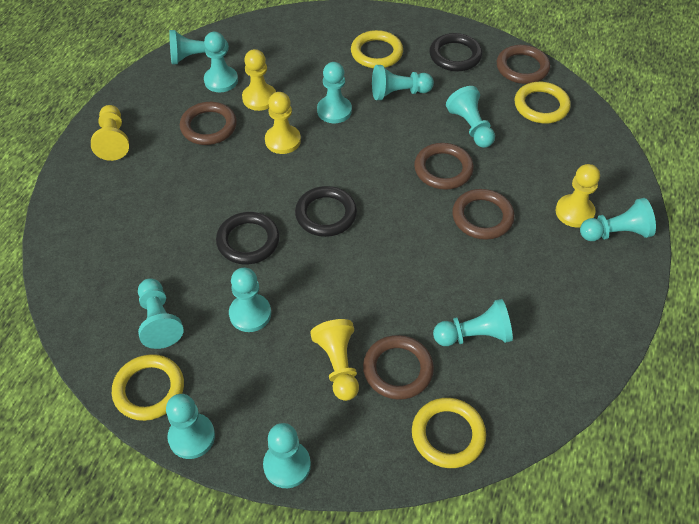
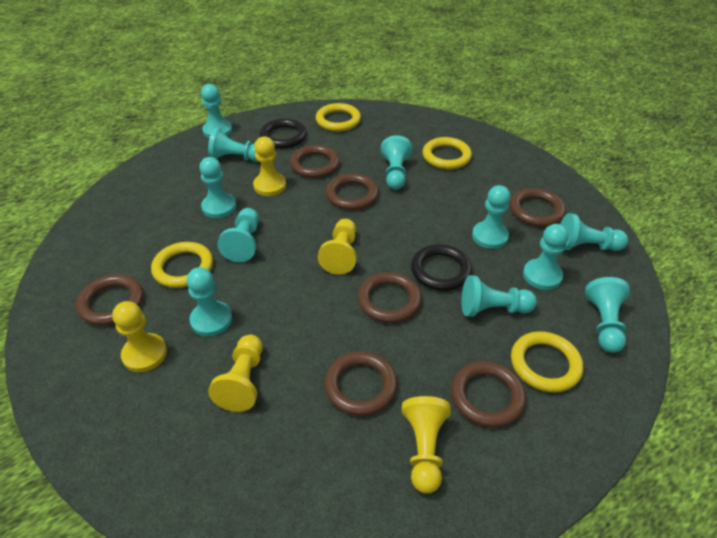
black ring: 3 -> 2
brown ring: 5 -> 7

